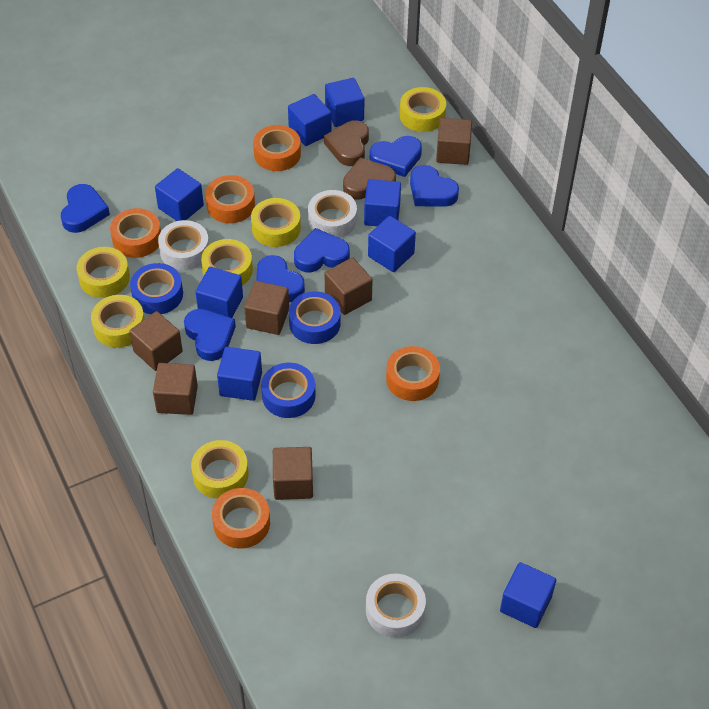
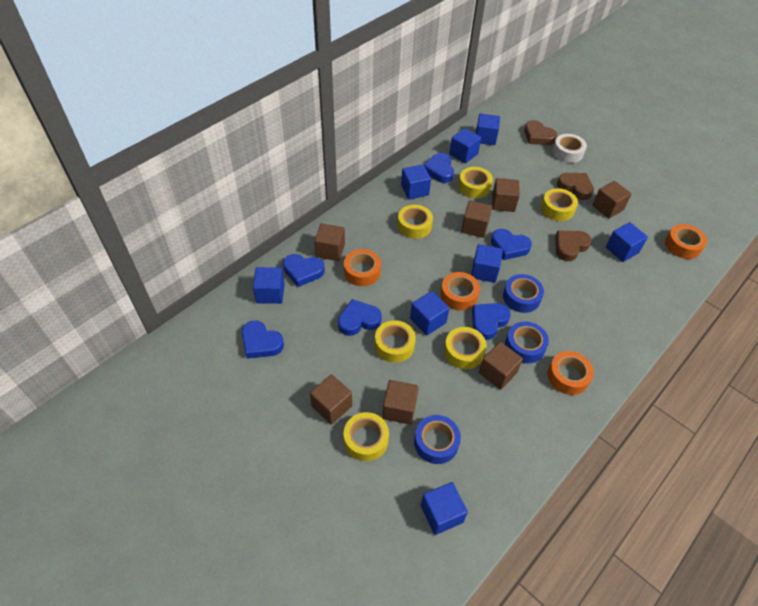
brown cube: 6 -> 7
brown heart: 2 -> 3
orange tape: 5 -> 4
white tape: 3 -> 1

